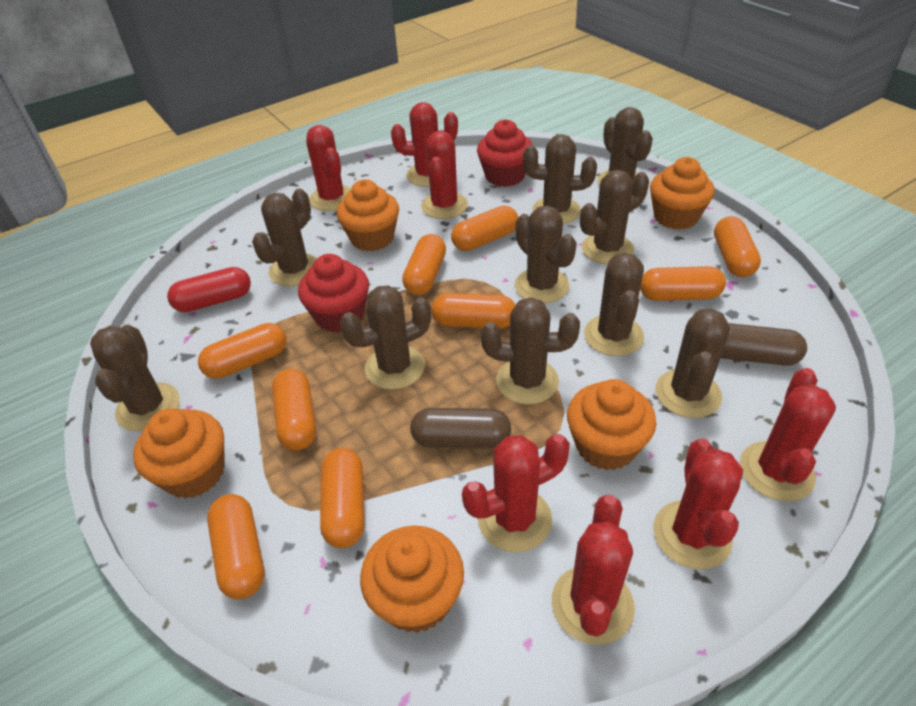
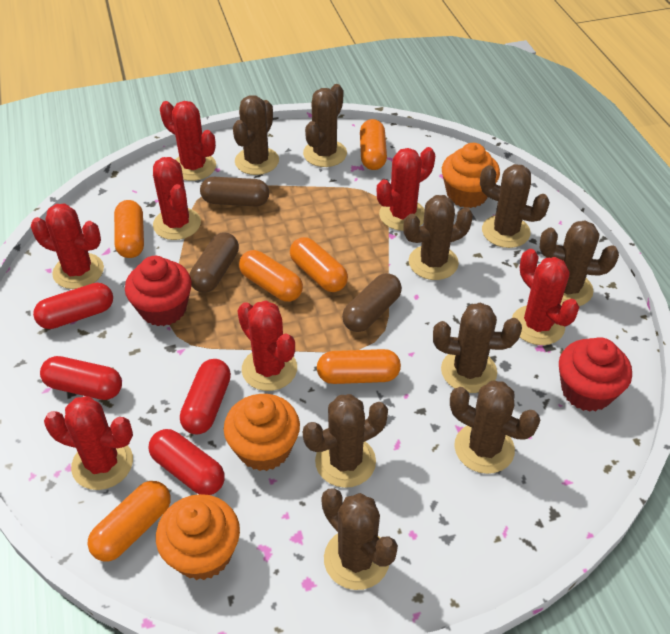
brown cactus: 10 -> 9
brown capsule: 2 -> 3
orange capsule: 9 -> 6
orange cupcake: 5 -> 3
red capsule: 1 -> 4

